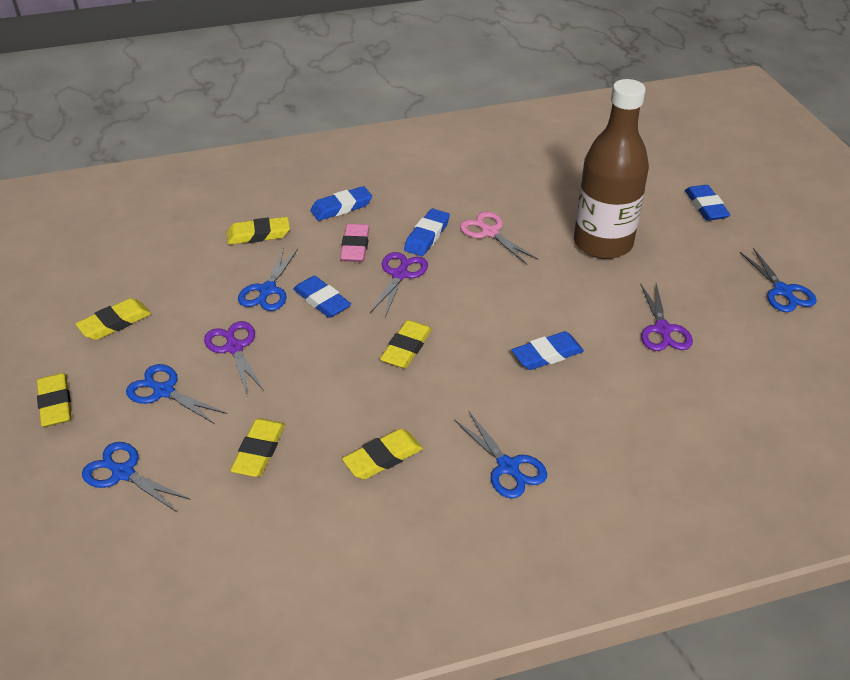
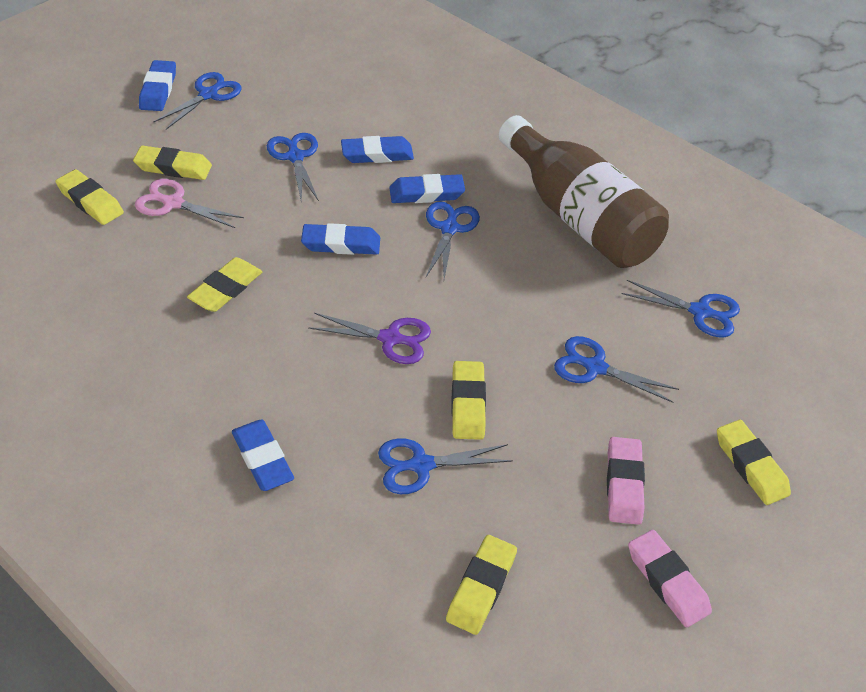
blue scissors: 5 -> 6
pink eraser: 1 -> 2
purple scissors: 3 -> 1

